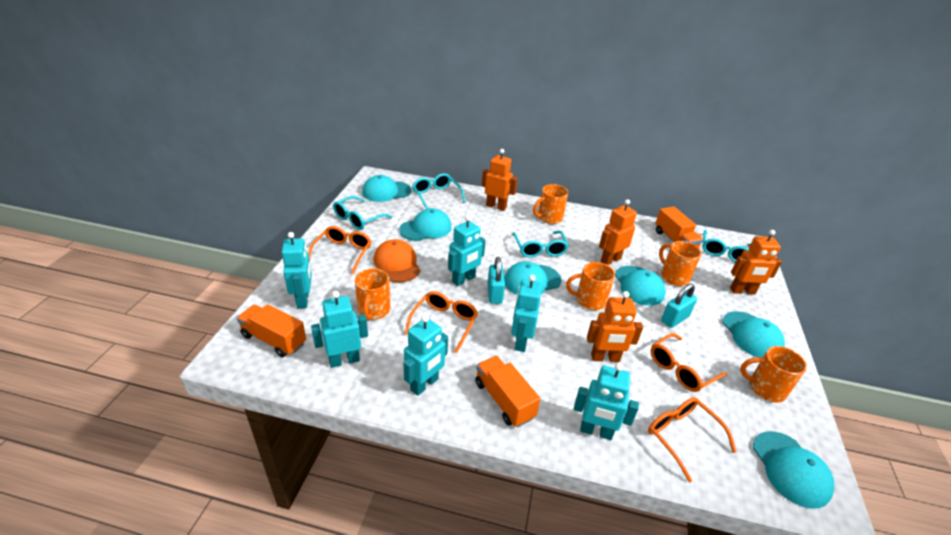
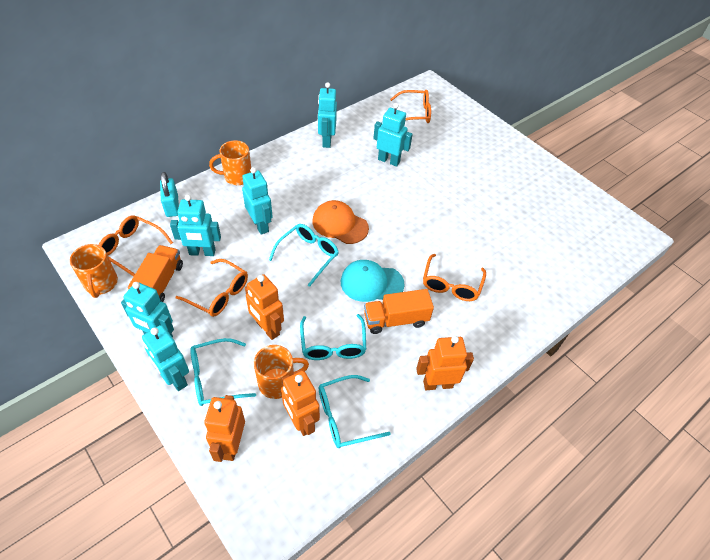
orange mug: 5 -> 3
orange truck: 3 -> 2
turquoise cap: 6 -> 1
turquoise padlock: 2 -> 1

